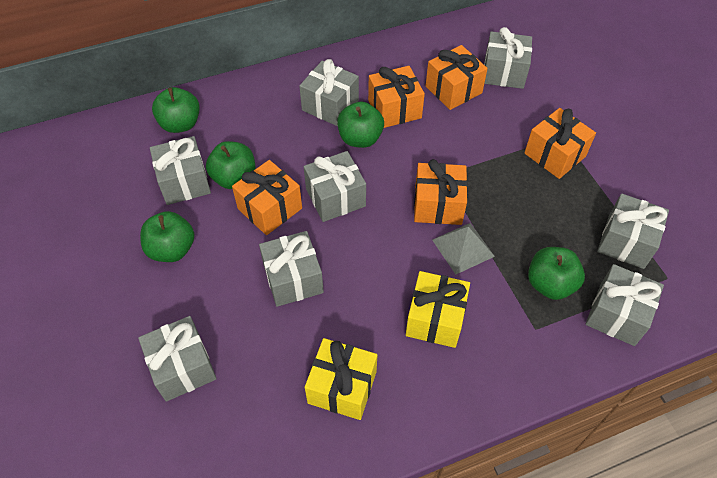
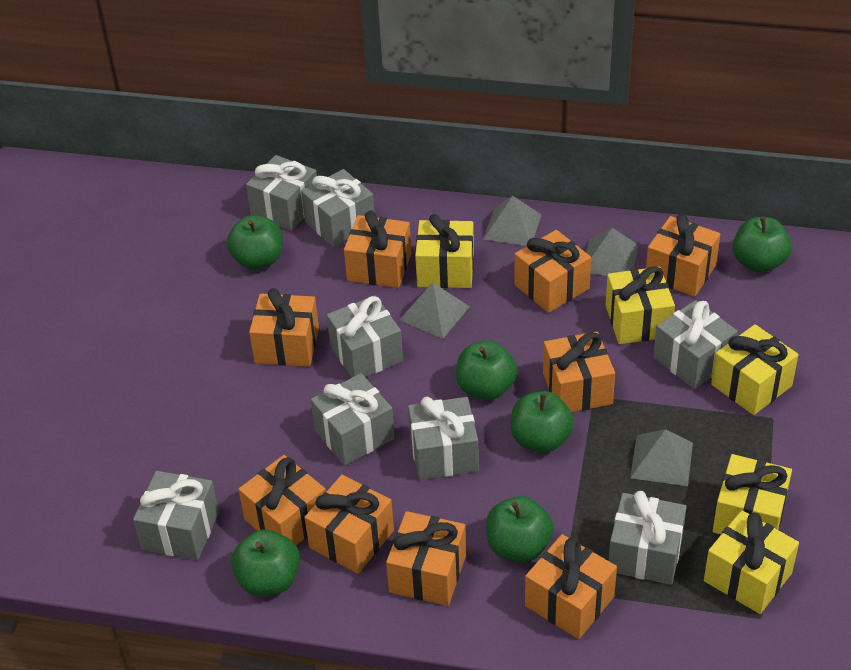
green apple: 5 -> 6
grey pyramid: 1 -> 4
orange gift: 5 -> 9
yellow gift: 2 -> 5

